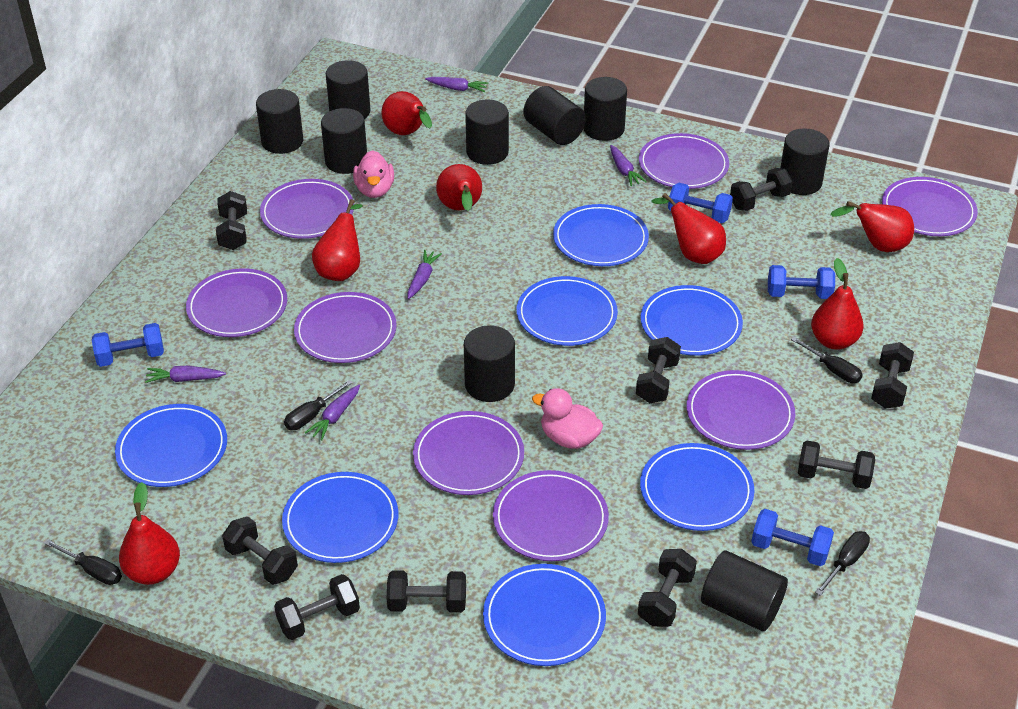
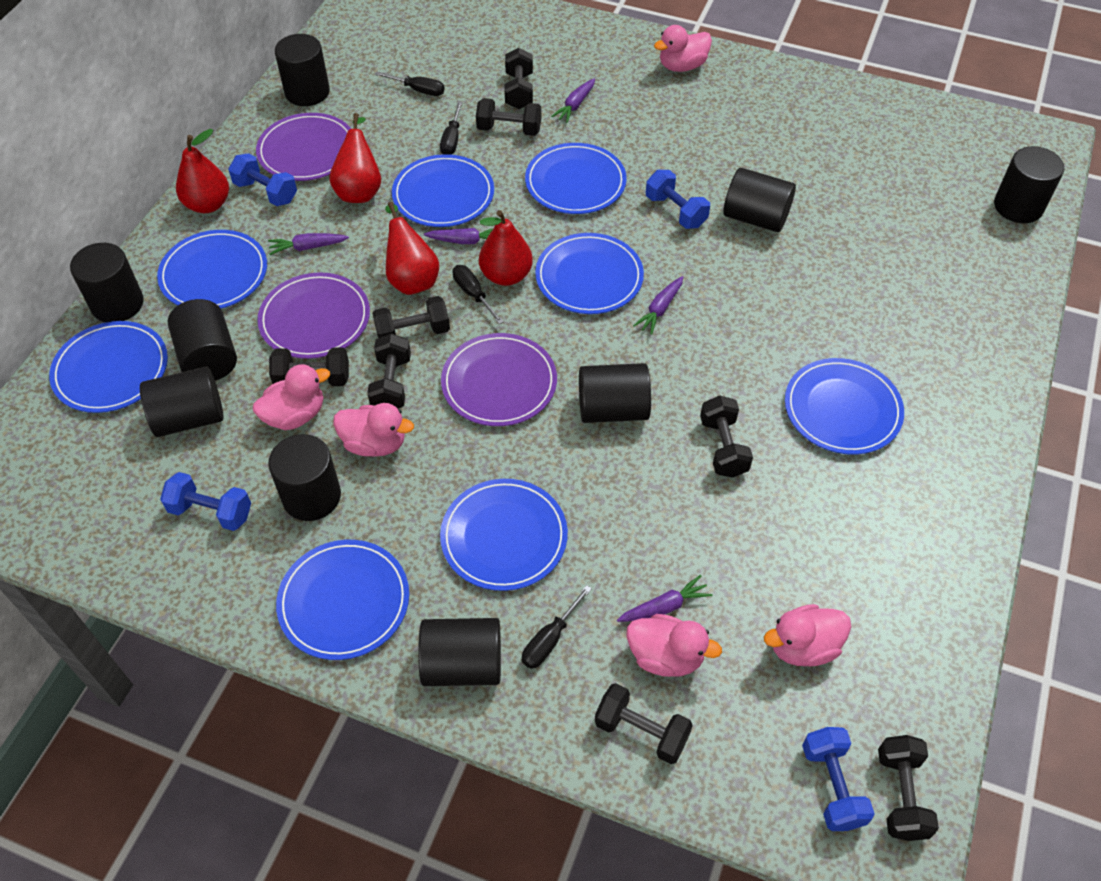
black dumbbell: 9 -> 8
blue plate: 7 -> 8
pink duck: 2 -> 5
purple plate: 8 -> 3
red pear: 7 -> 4

